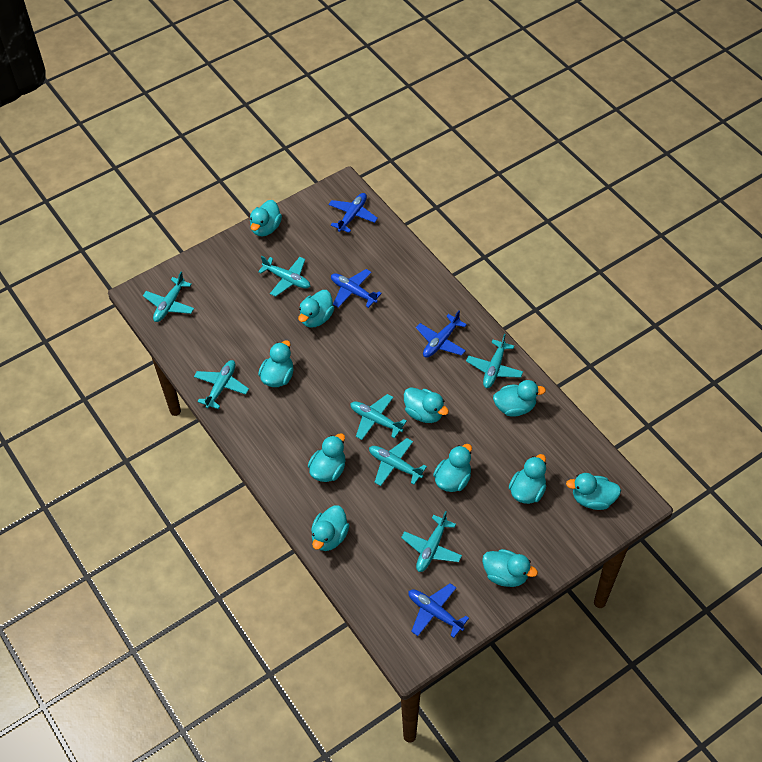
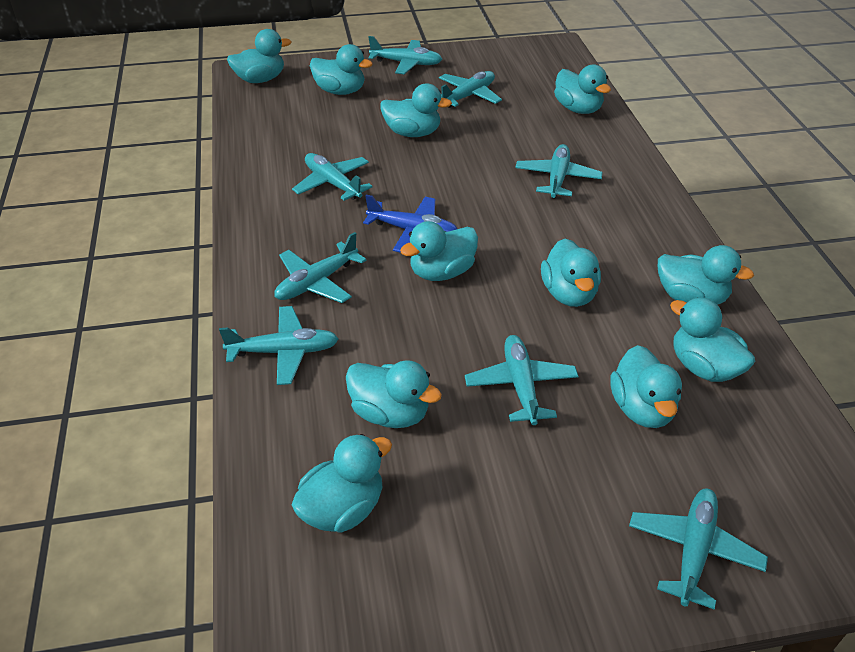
blue plane: 4 -> 1
turquoise plane: 7 -> 8

